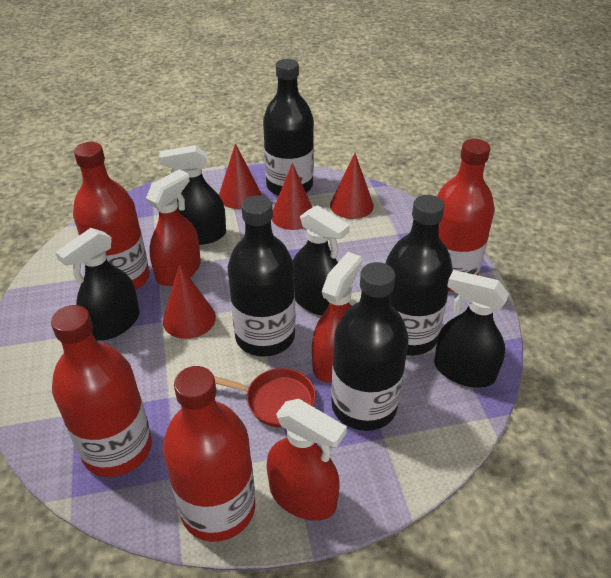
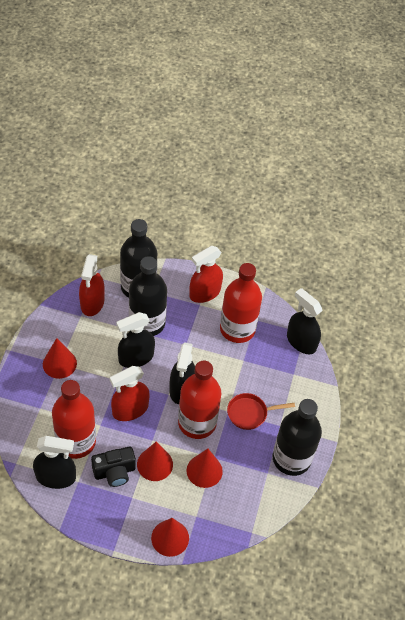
black bottle: 4 -> 3
black camera: 0 -> 1
red bottle: 4 -> 3

